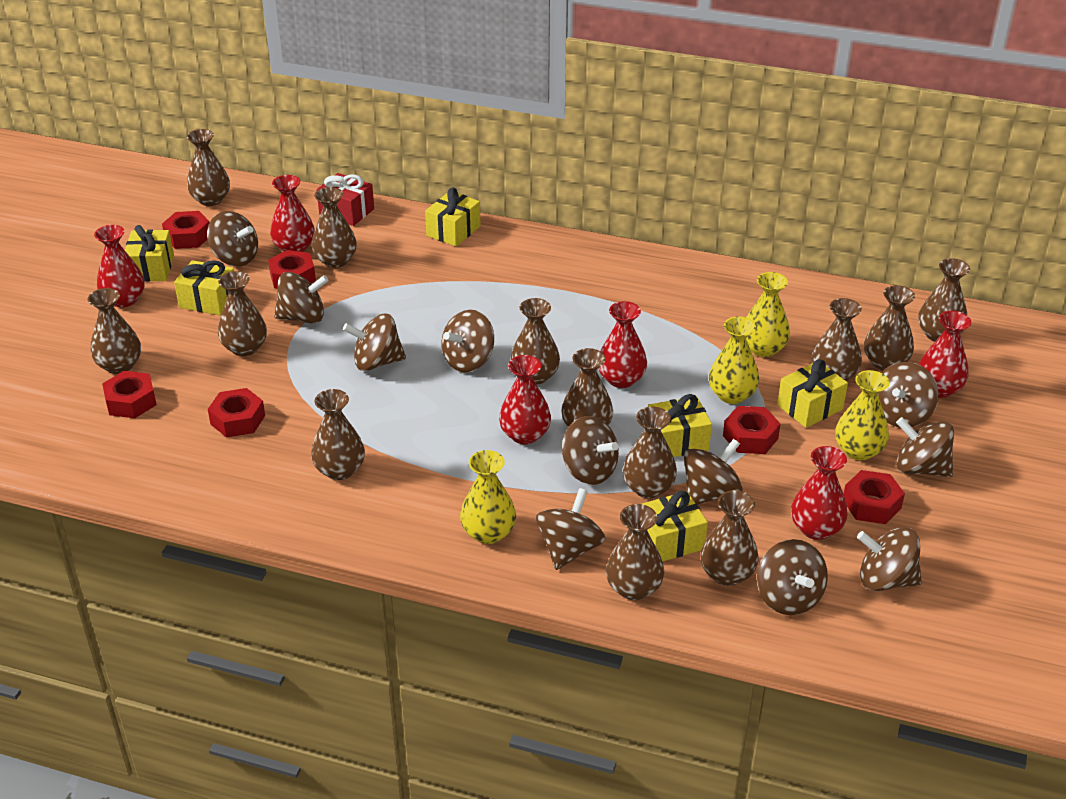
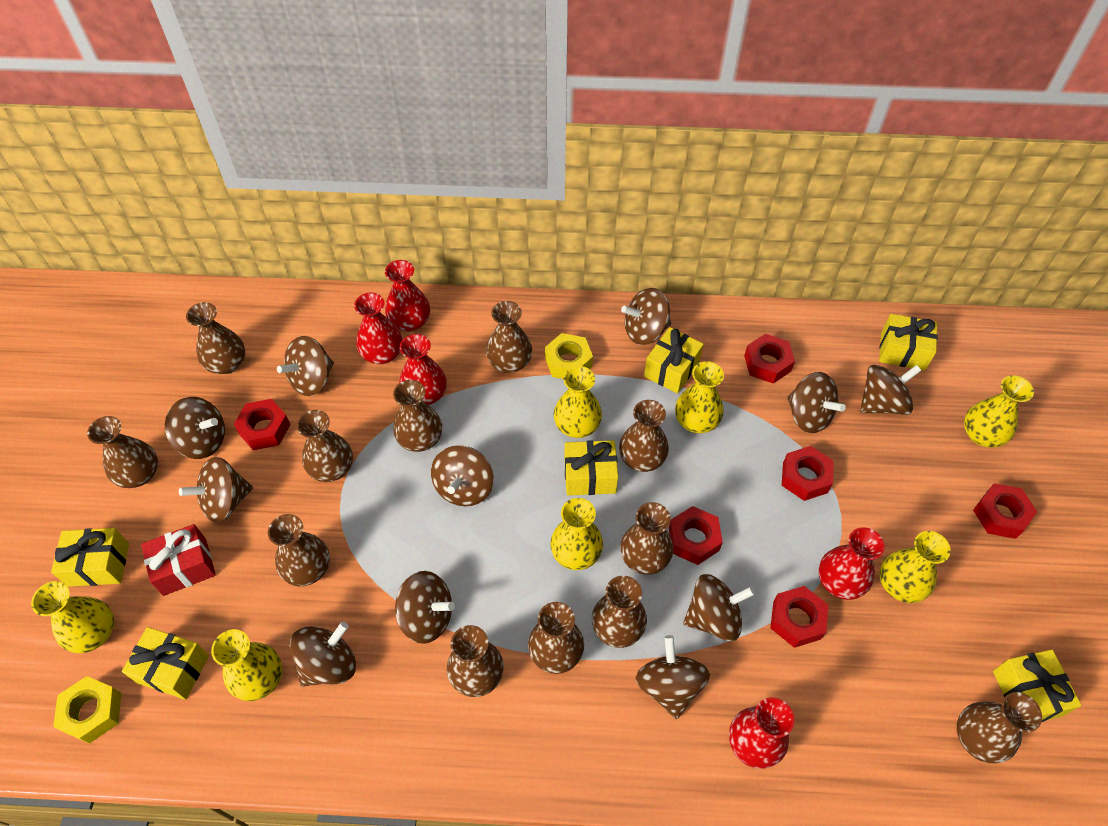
brown vase: 13 -> 12
red vase: 6 -> 5
yellow nut: 0 -> 2
yellow vase: 4 -> 7

